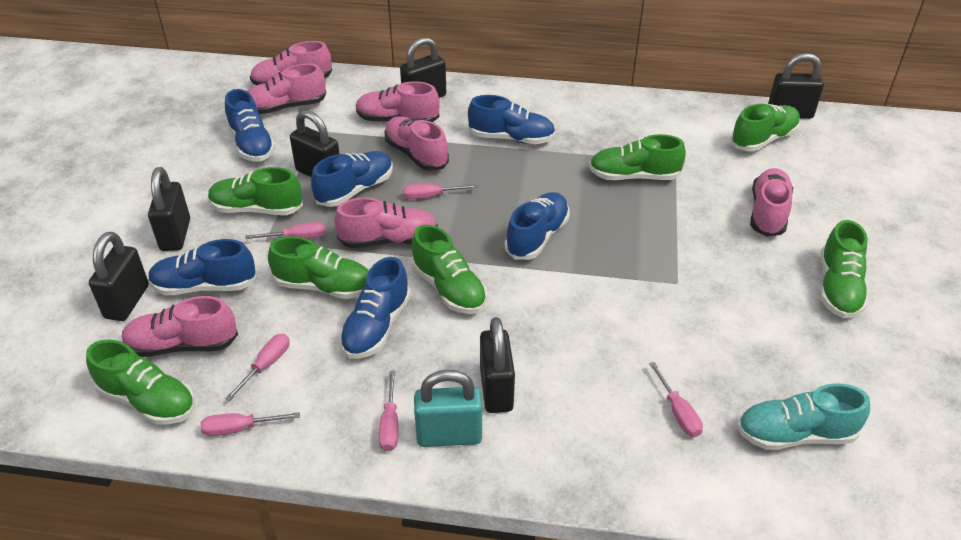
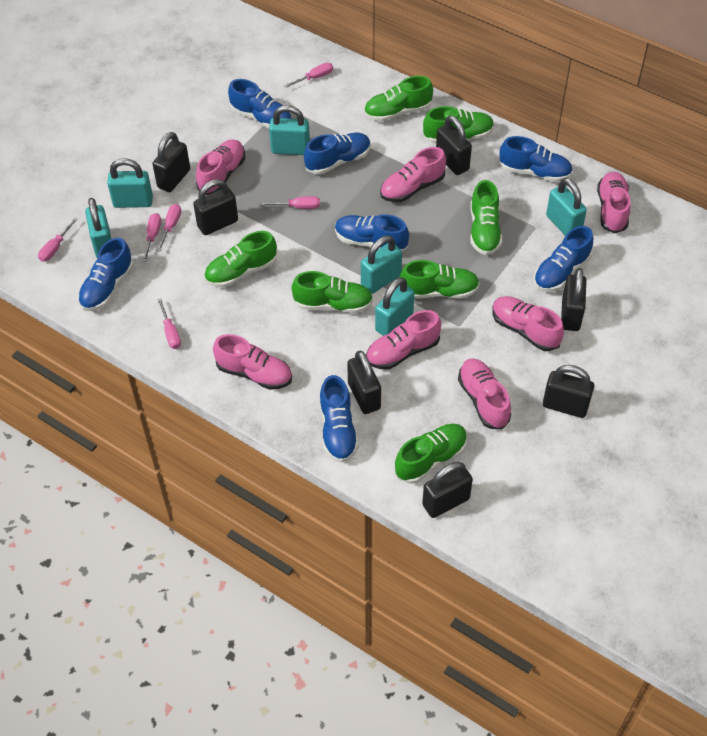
black padlock: 6 -> 7
blue shoe: 6 -> 7
turquoise padlock: 1 -> 6
turquoise shoe: 1 -> 0

